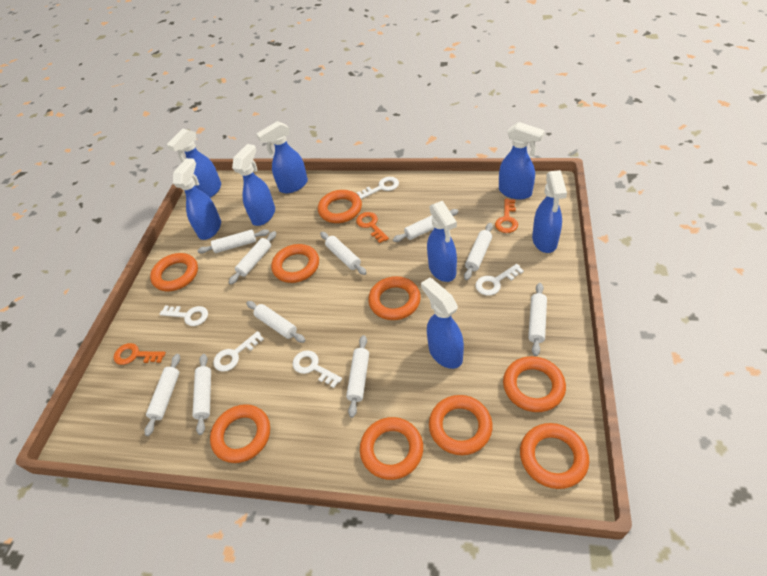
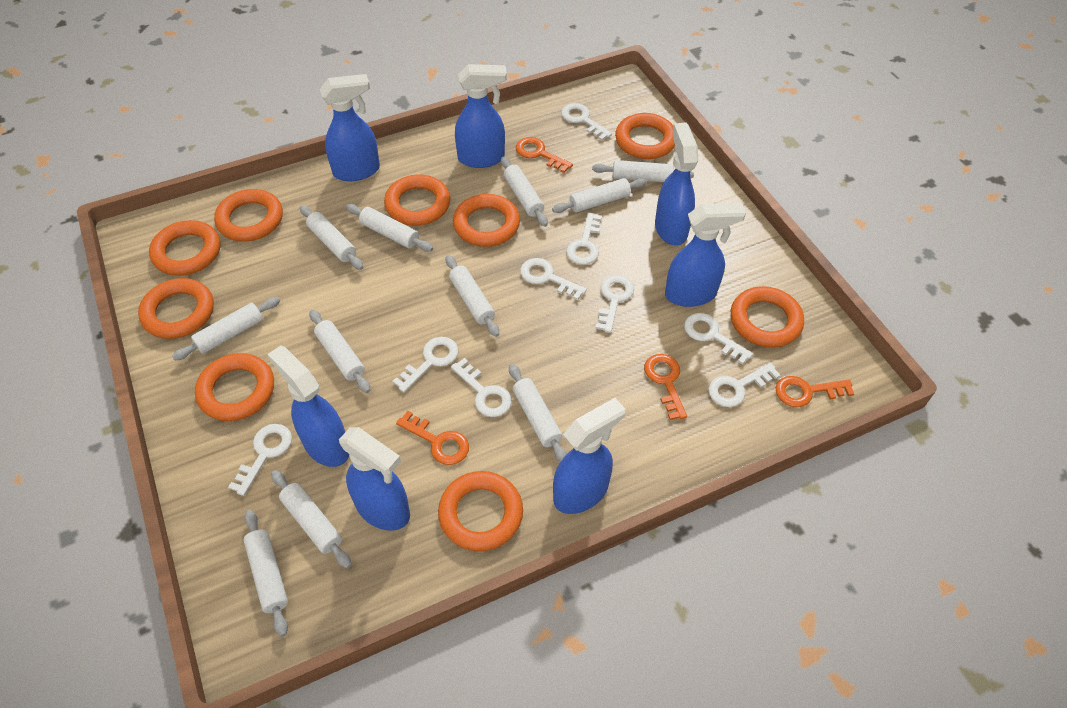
blue spray bottle: 8 -> 7
orange key: 3 -> 4
white key: 5 -> 9
white rolling pin: 10 -> 11

